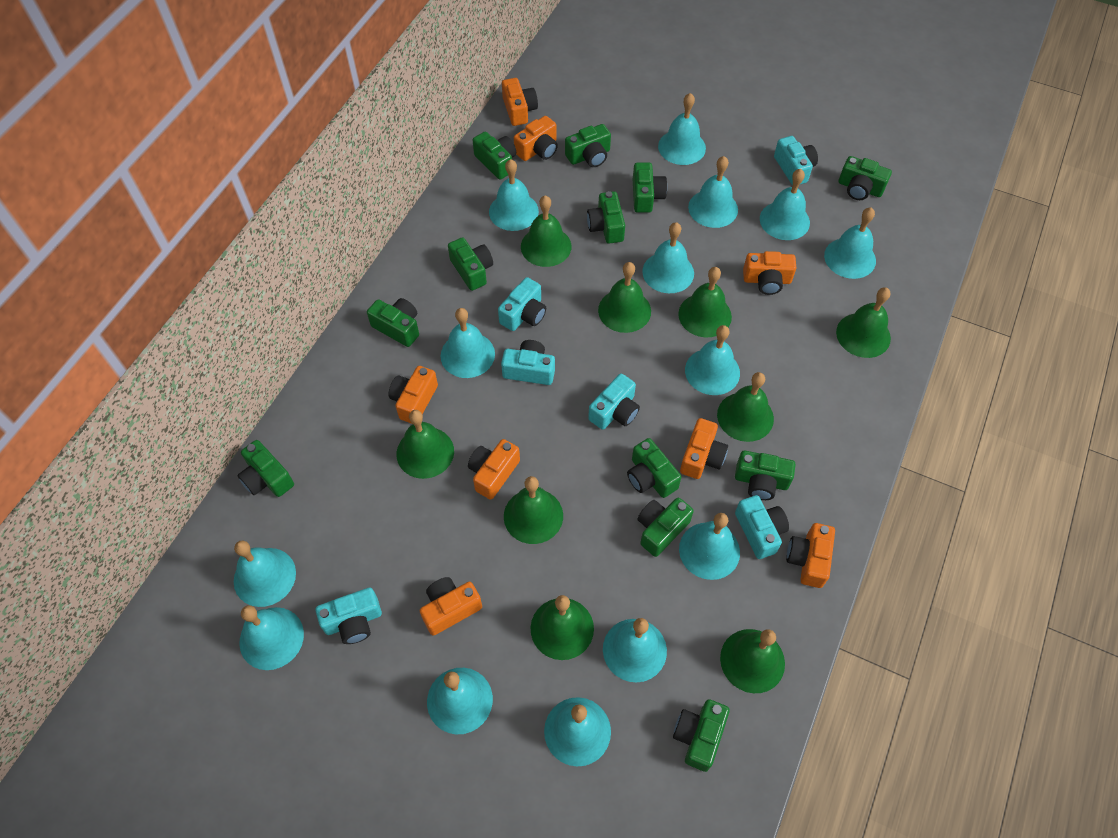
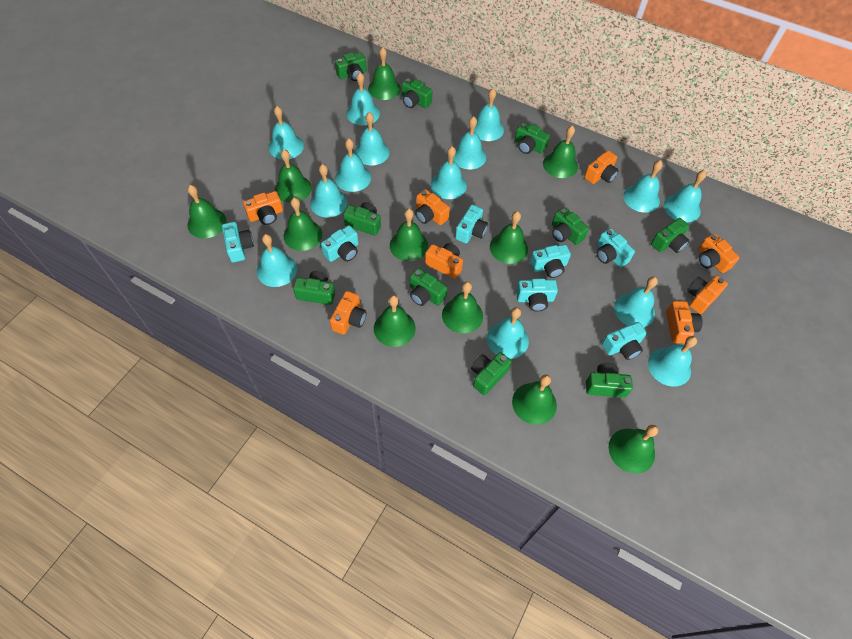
green bell: 9 -> 11
green camera: 12 -> 10
turquoise camera: 6 -> 7

